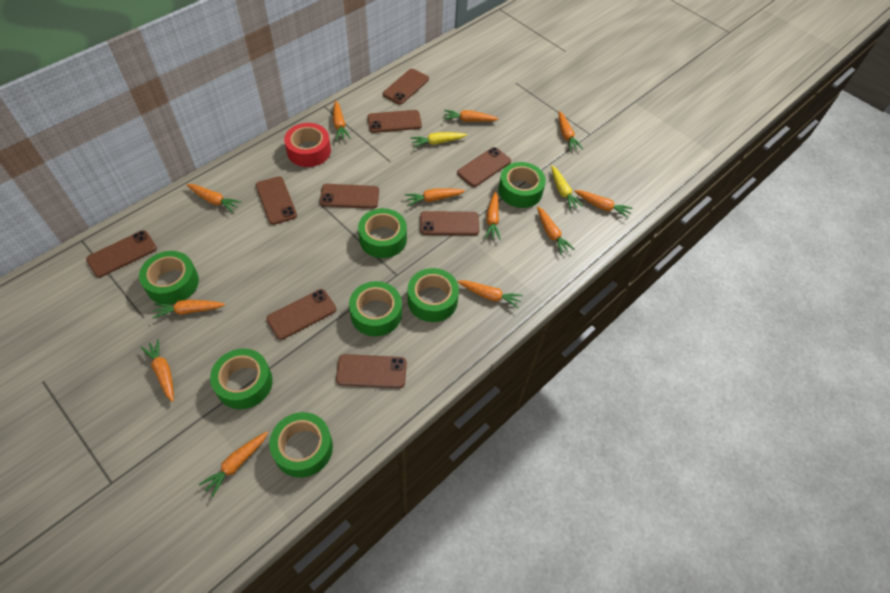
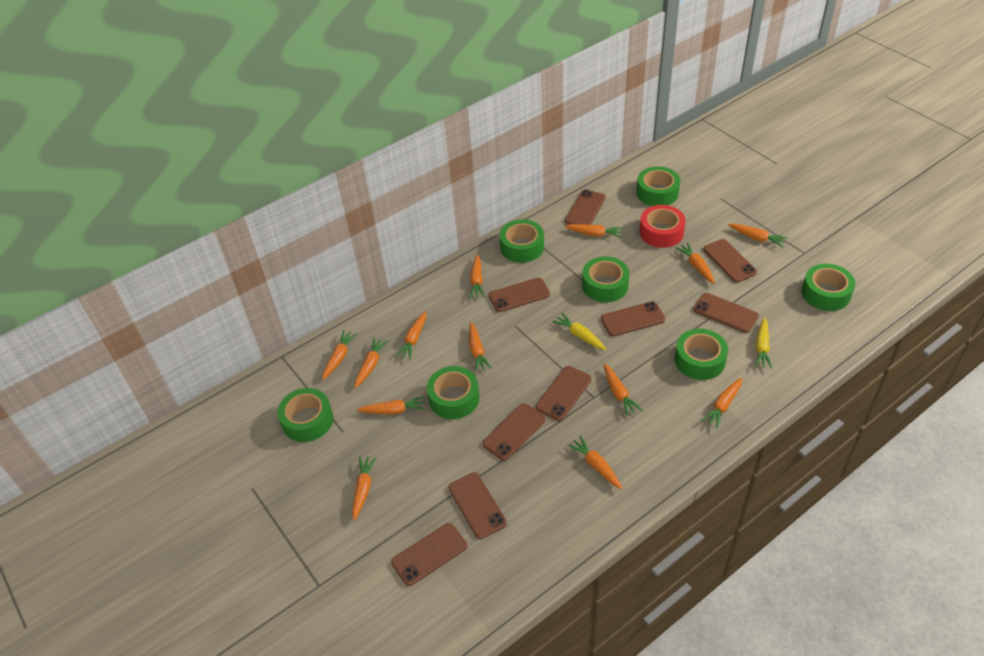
orange carrot: 12 -> 13

